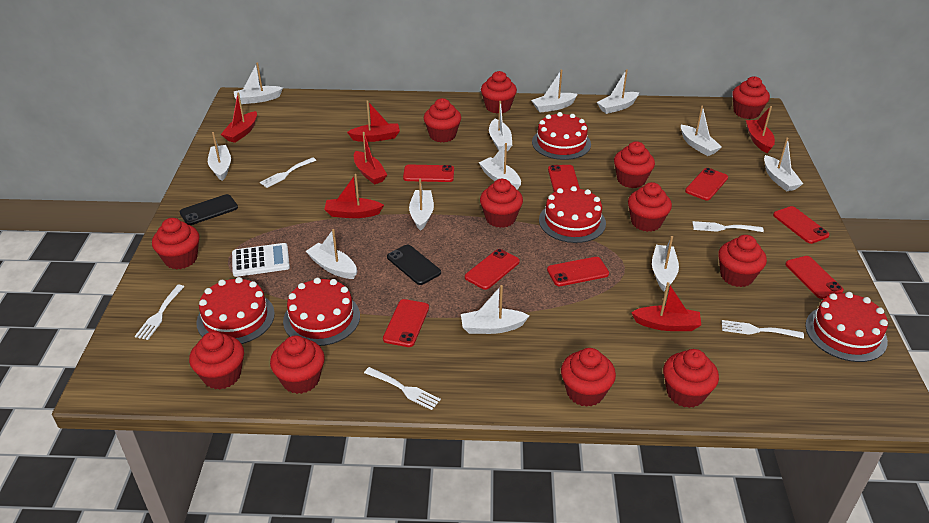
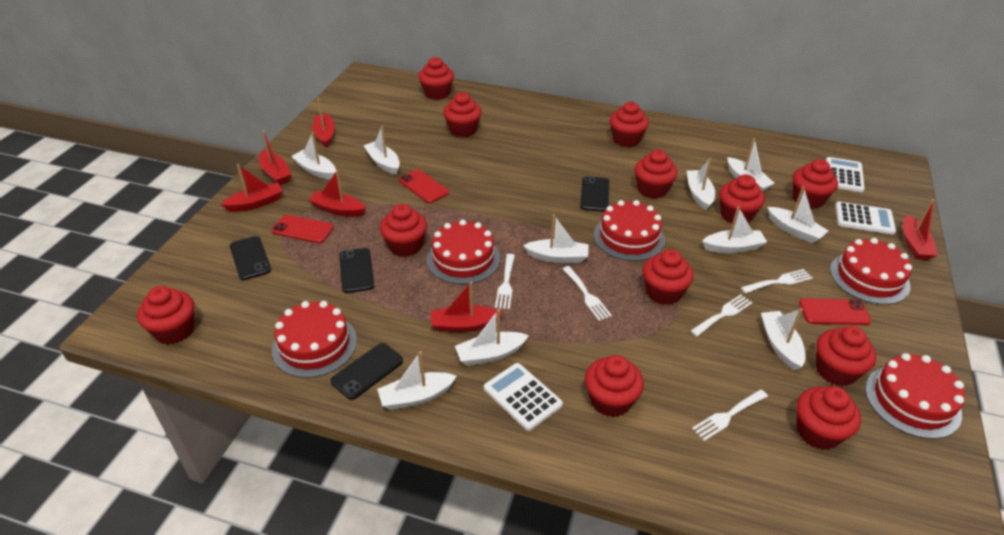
black phone: 2 -> 4
red phone: 8 -> 3
white boat: 12 -> 10
white calculator: 1 -> 3

